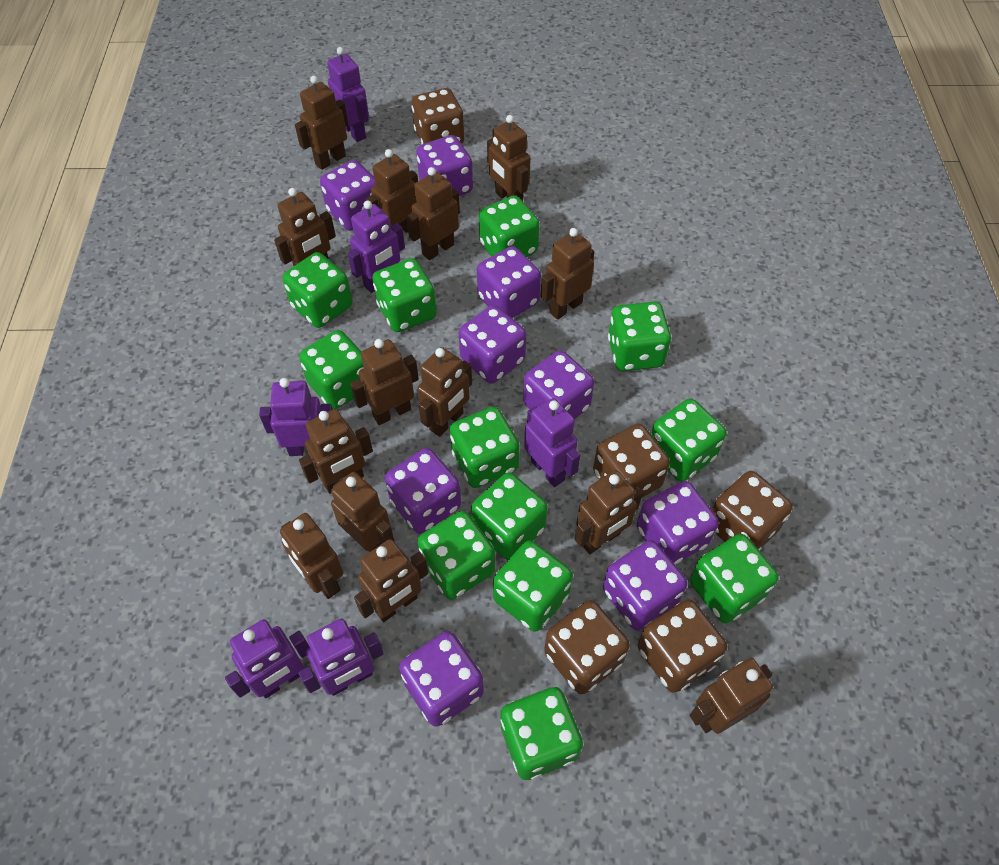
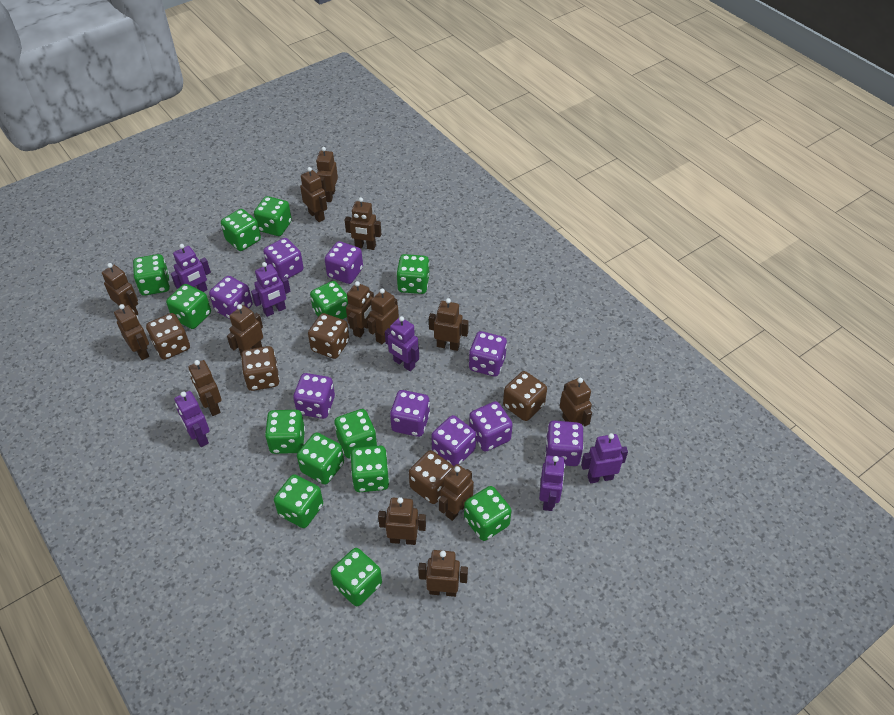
green dice: 12 -> 13

